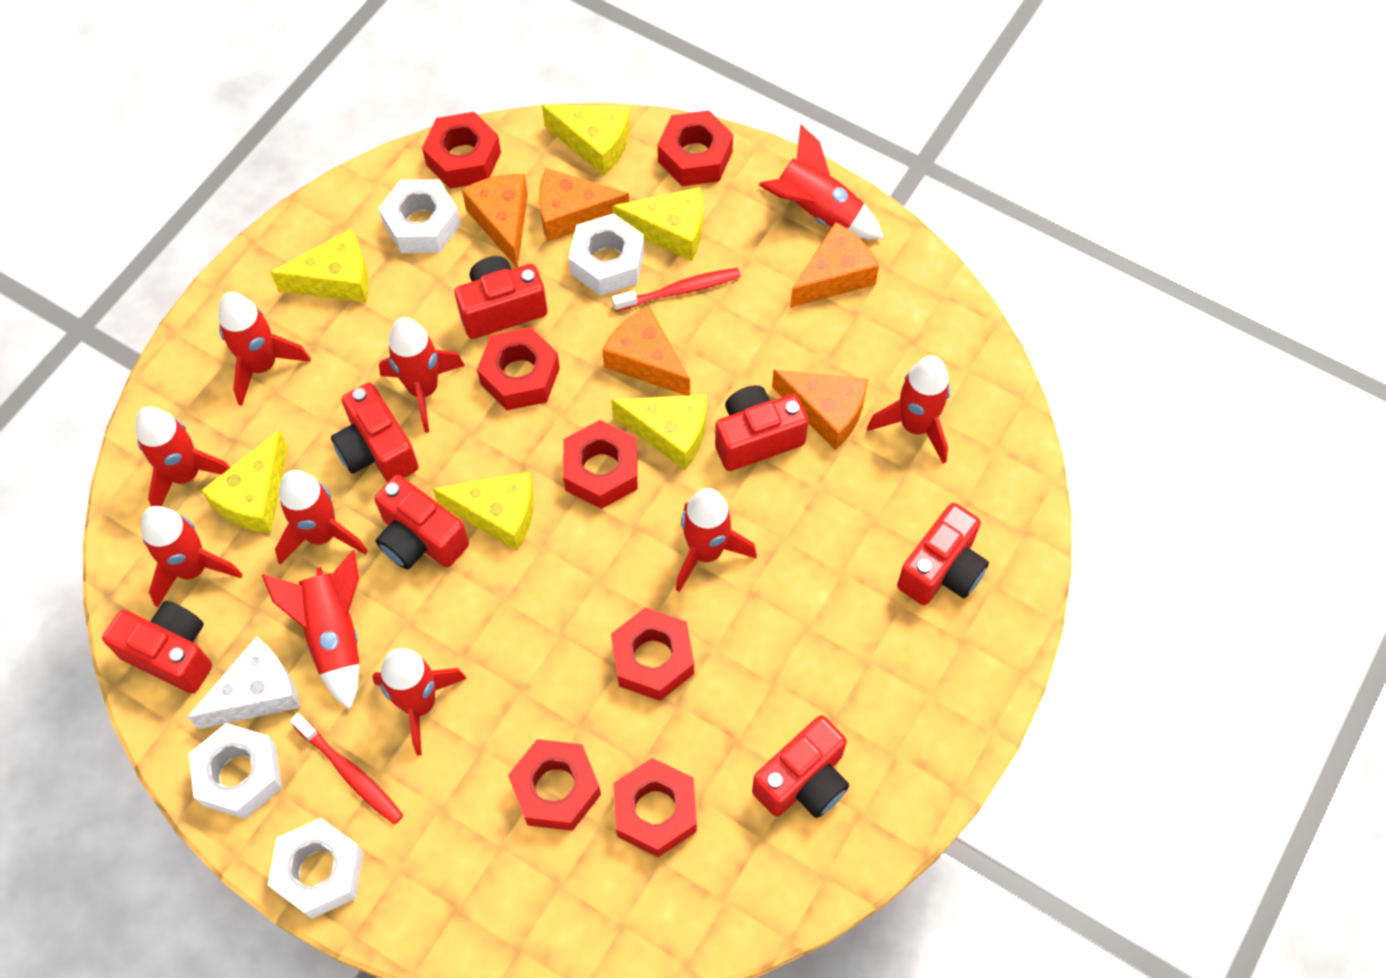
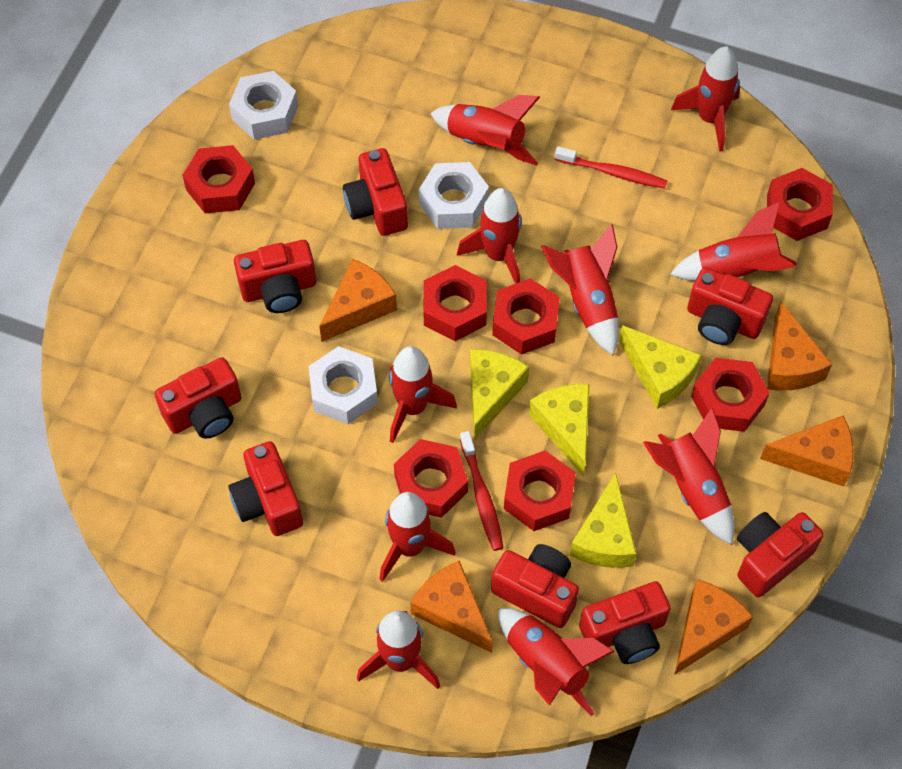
red camera: 7 -> 8
white cheese: 1 -> 0
white nut: 4 -> 3
yellow cheese: 6 -> 4

